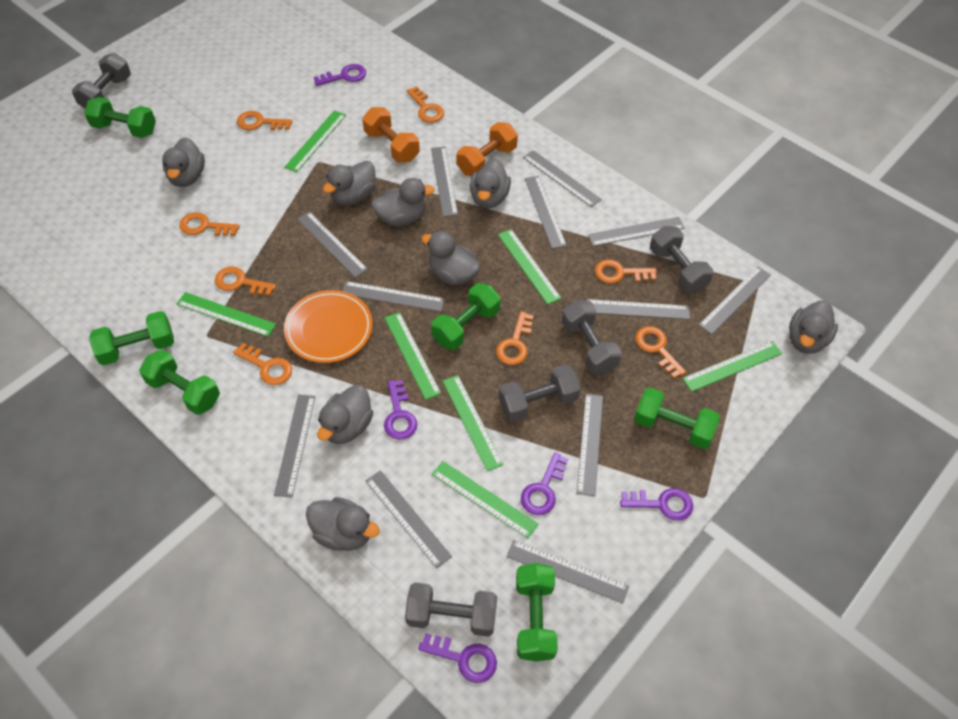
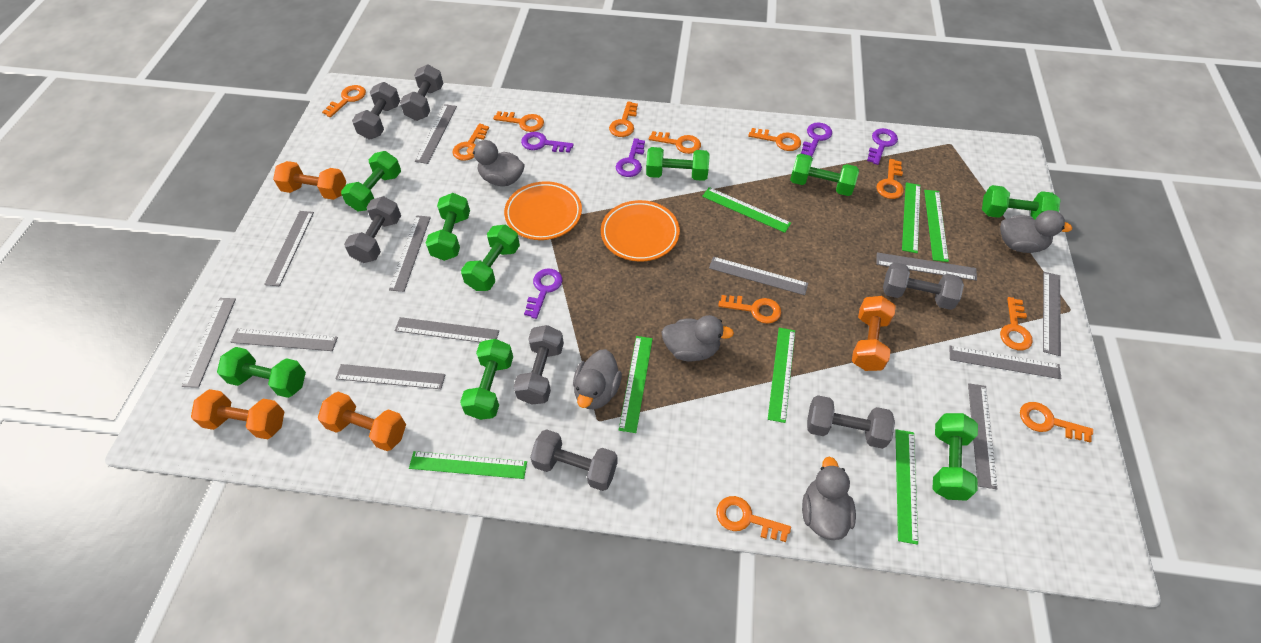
green dumbbell: 6 -> 9
grey duck: 8 -> 5
grey dumbbell: 5 -> 7
orange dumbbell: 2 -> 4
orange key: 8 -> 11
orange plate: 1 -> 2

